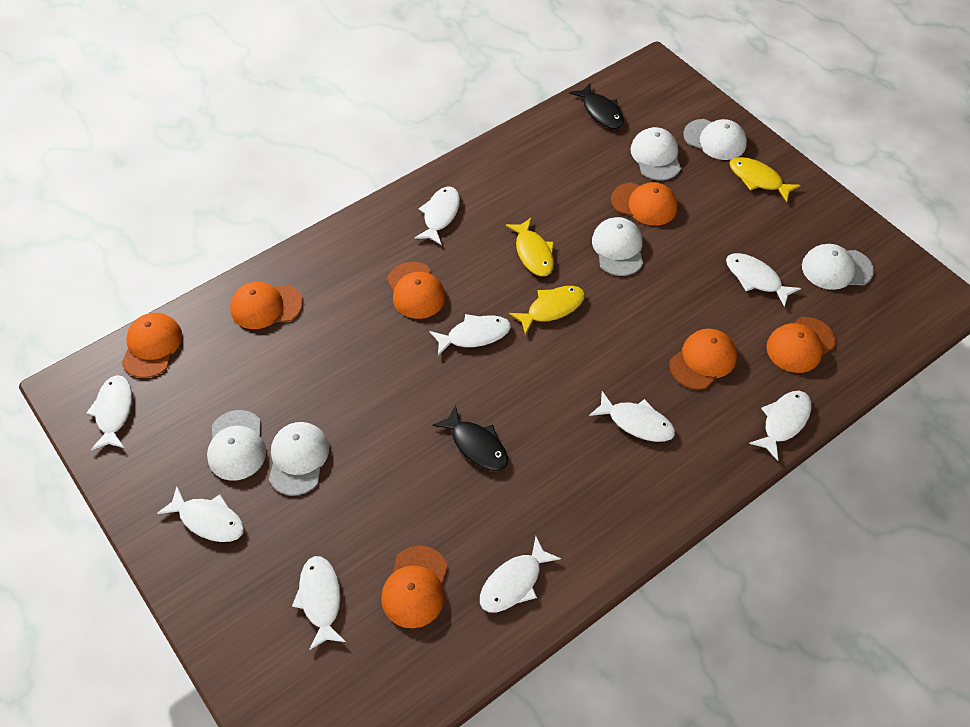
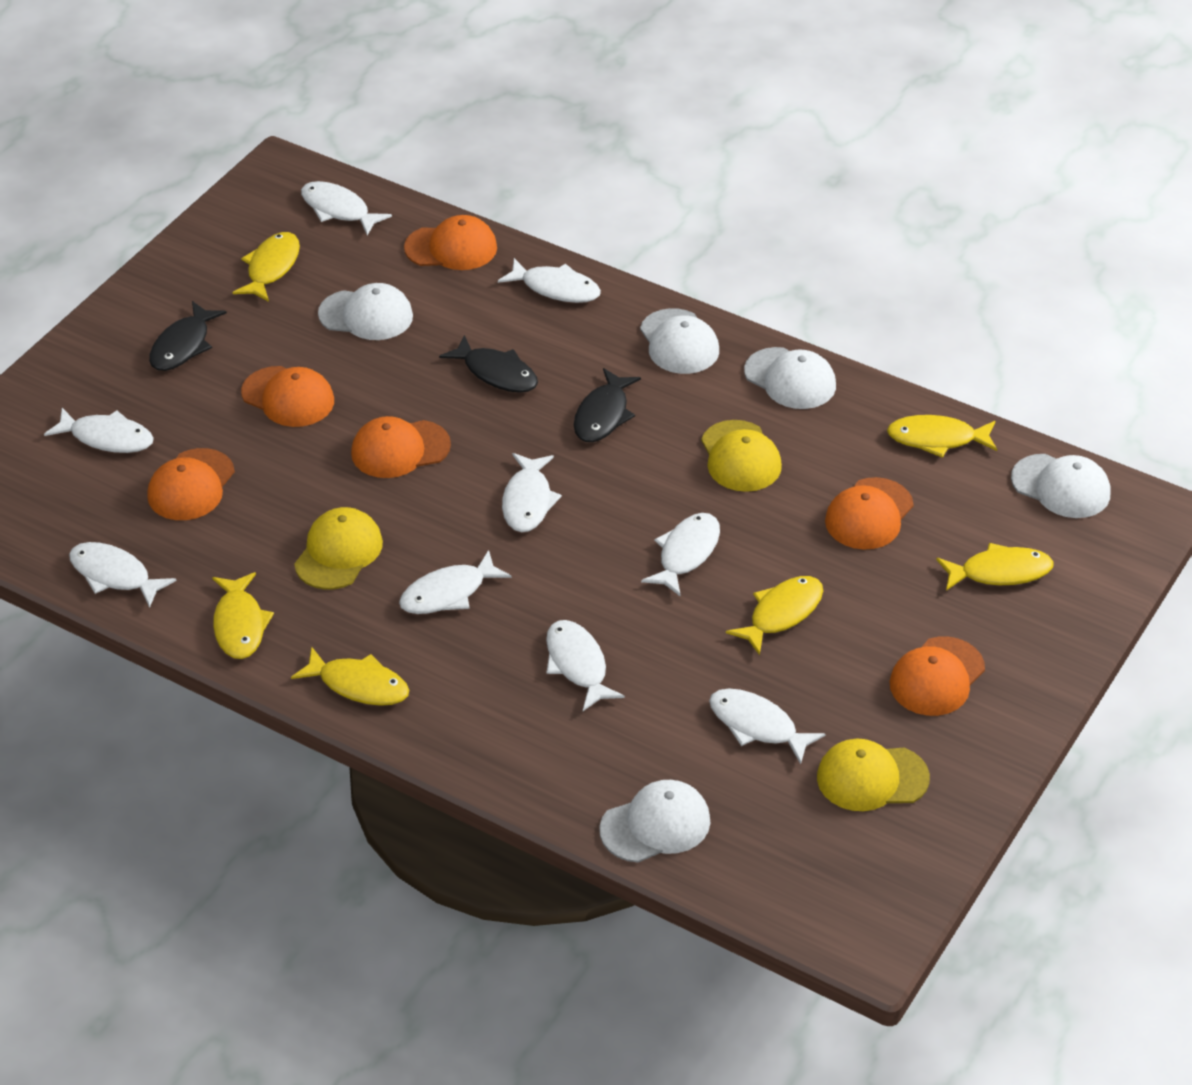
black fish: 2 -> 3
orange cap: 7 -> 6
white cap: 6 -> 5
yellow cap: 0 -> 3
yellow fish: 3 -> 6

